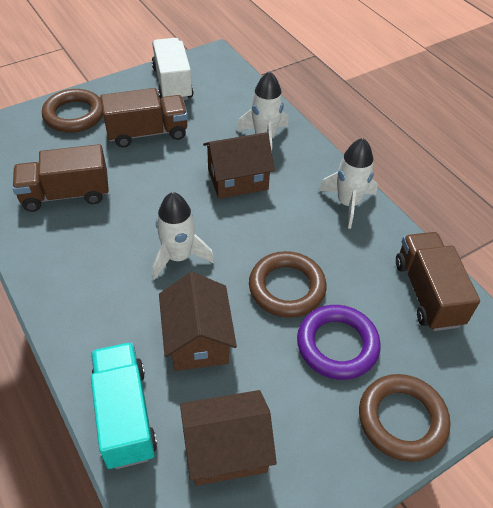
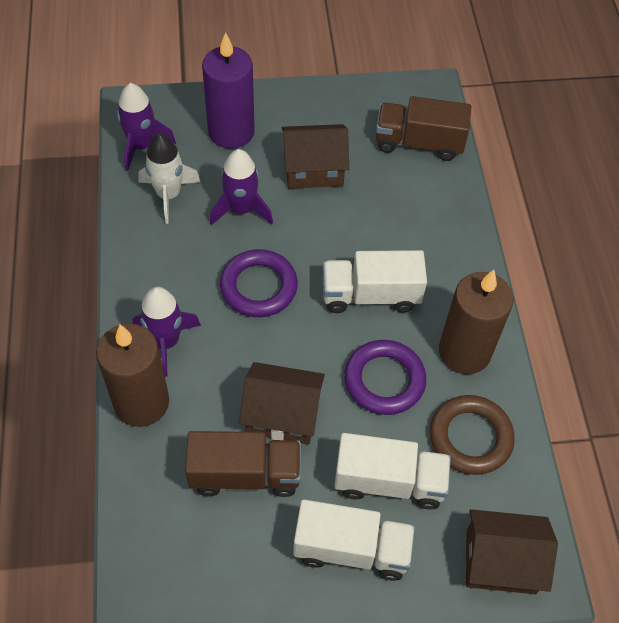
brown candle: 0 -> 2
brown ring: 3 -> 1
brown truck: 3 -> 2
purple candle: 0 -> 1
purple ring: 1 -> 2
purple rocket: 0 -> 3
turquoise truck: 1 -> 0
white rocket: 3 -> 1
white truck: 1 -> 3

